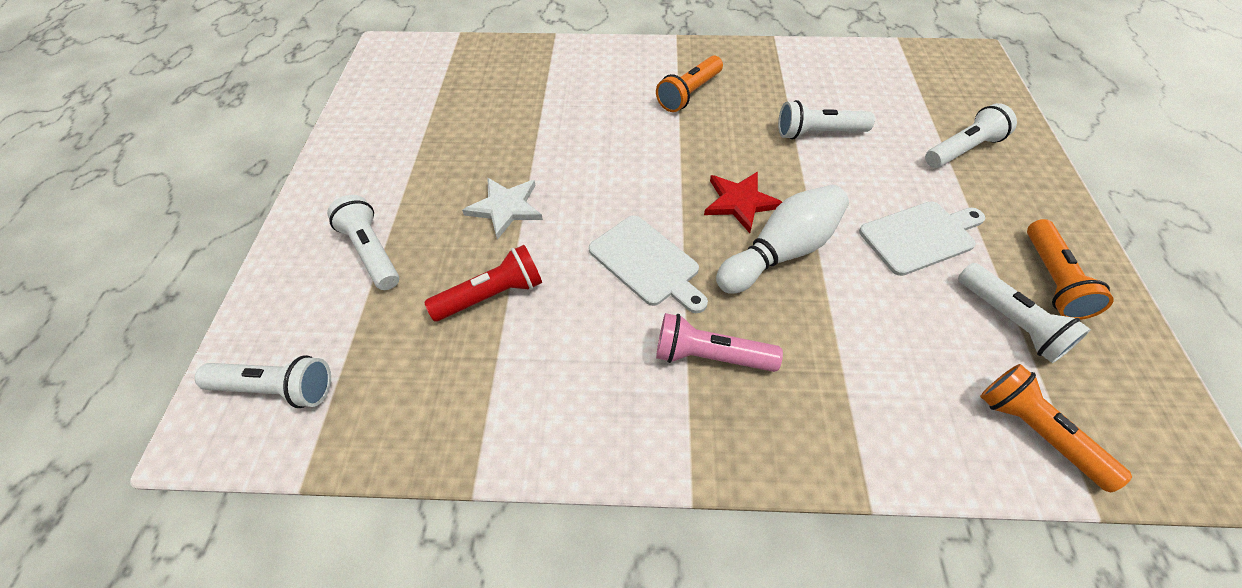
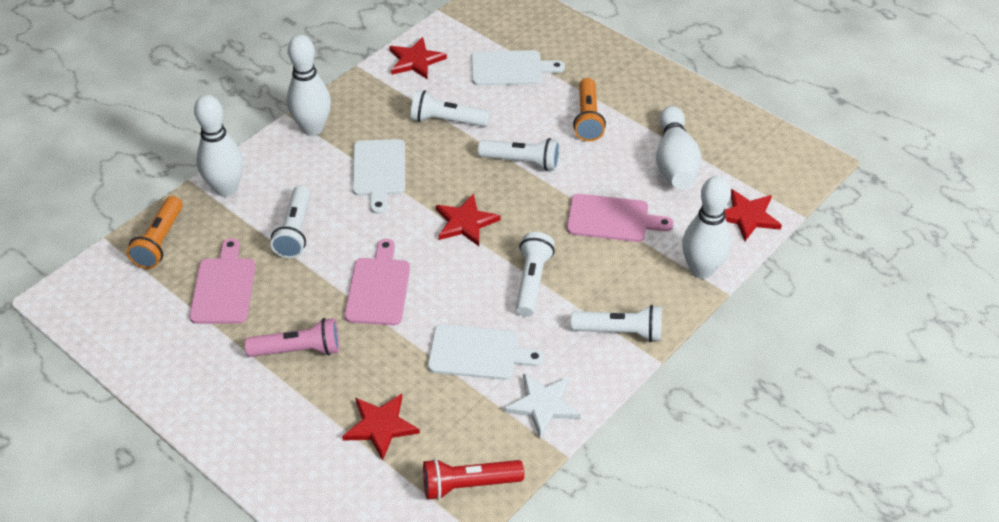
orange flashlight: 3 -> 2
pink cutting board: 0 -> 3
red star: 1 -> 4
white bowling pin: 1 -> 4
white cutting board: 2 -> 3

